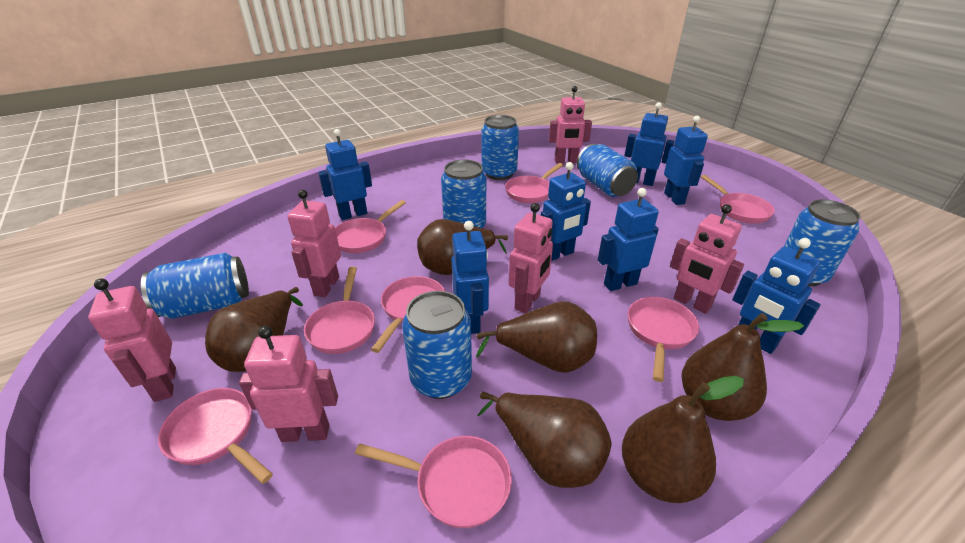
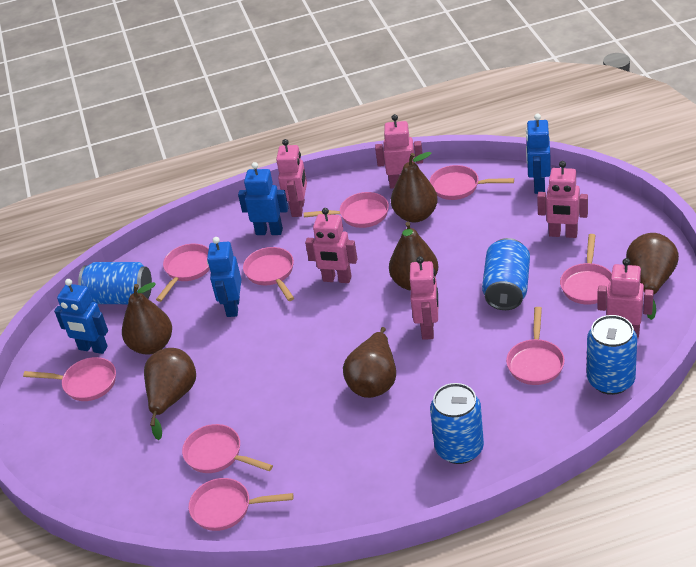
blue can: 6 -> 4
blue robot: 7 -> 4
pink pan: 8 -> 9

